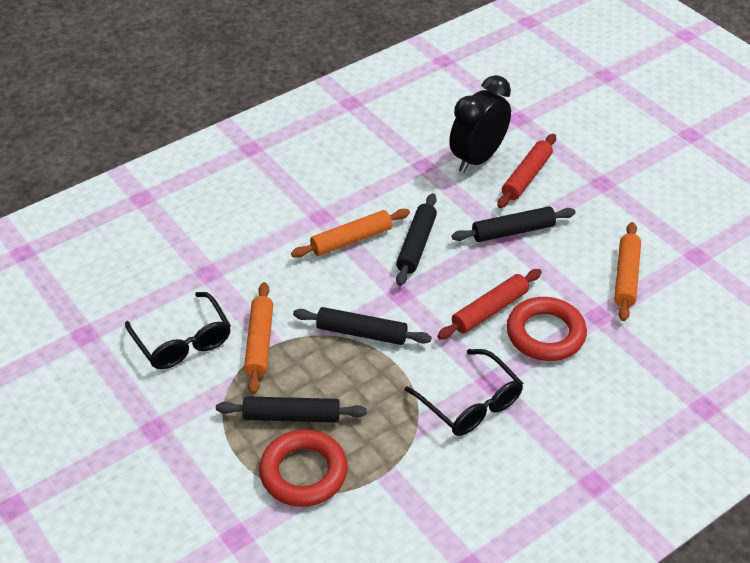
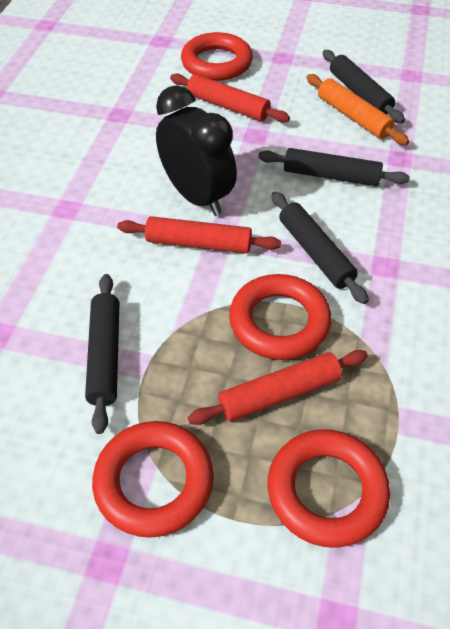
black glasses: 2 -> 0
orange rolling pin: 3 -> 1
red ring: 2 -> 4
red rolling pin: 2 -> 3

